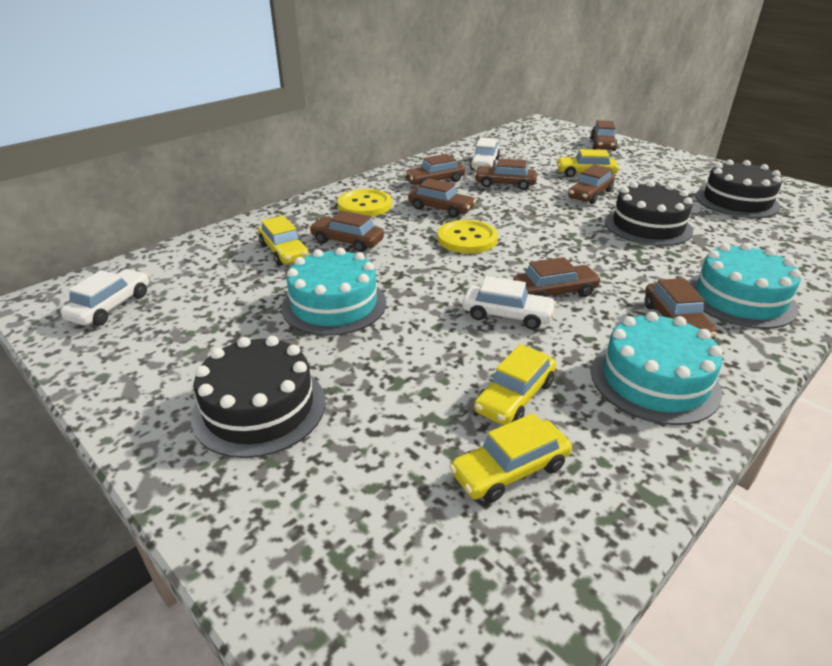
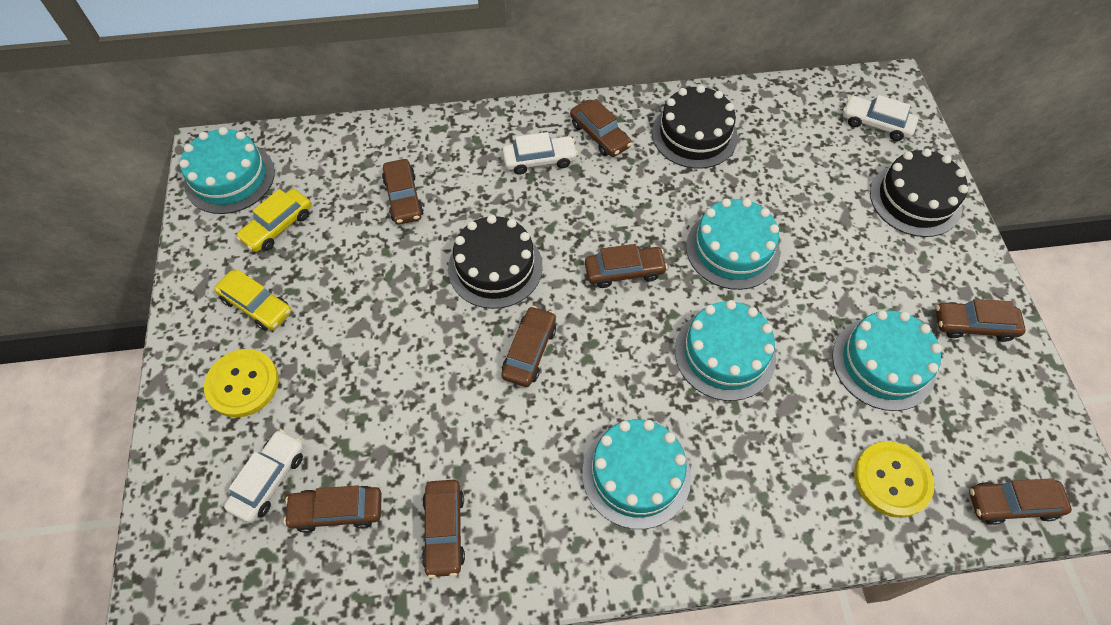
turquoise cake: 3 -> 5
yellow car: 4 -> 2

